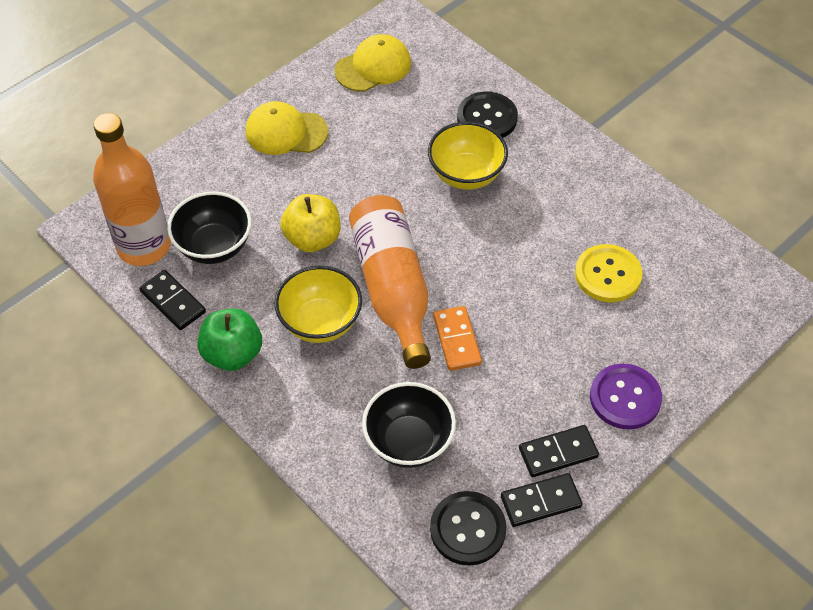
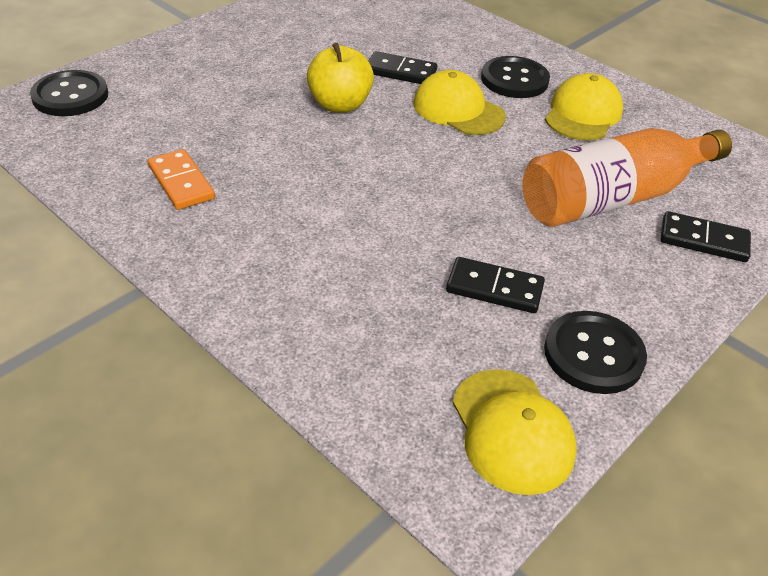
black bowl: 2 -> 0
black button: 2 -> 3
green apple: 1 -> 0
orange bottle: 2 -> 1
purple button: 1 -> 0
yellow bowl: 2 -> 0
yellow button: 1 -> 0
yellow cap: 2 -> 3

